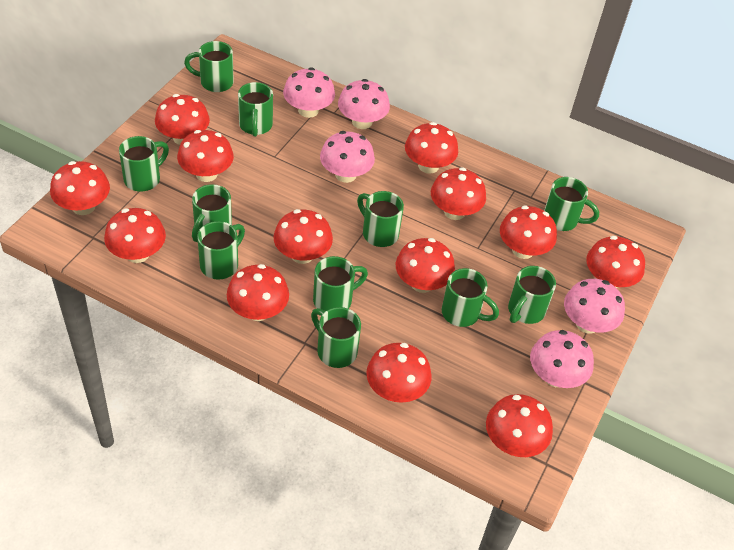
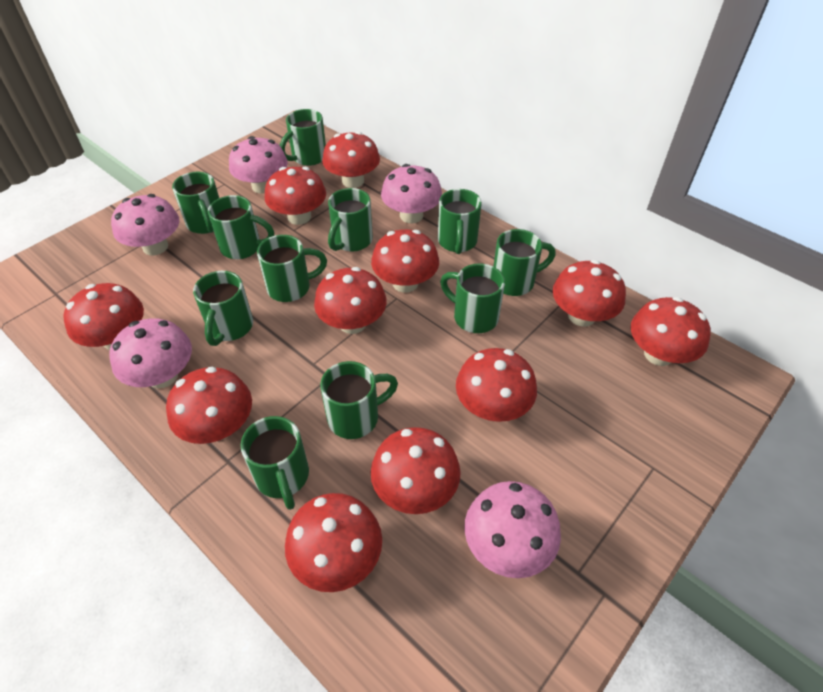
red mushroom: 13 -> 11

